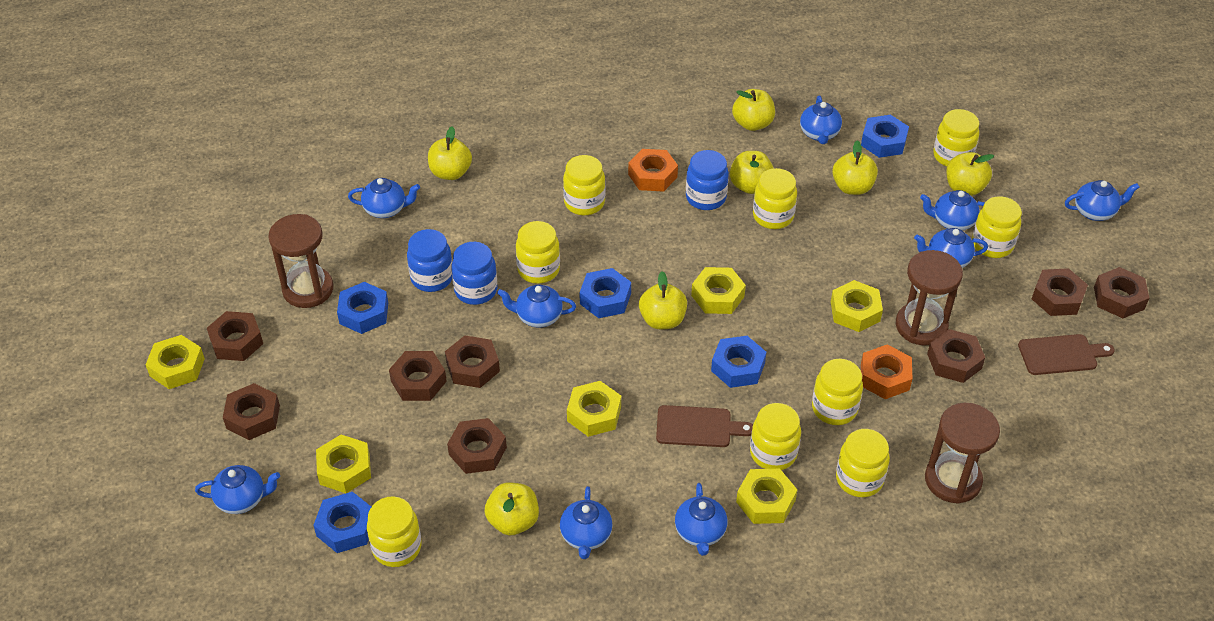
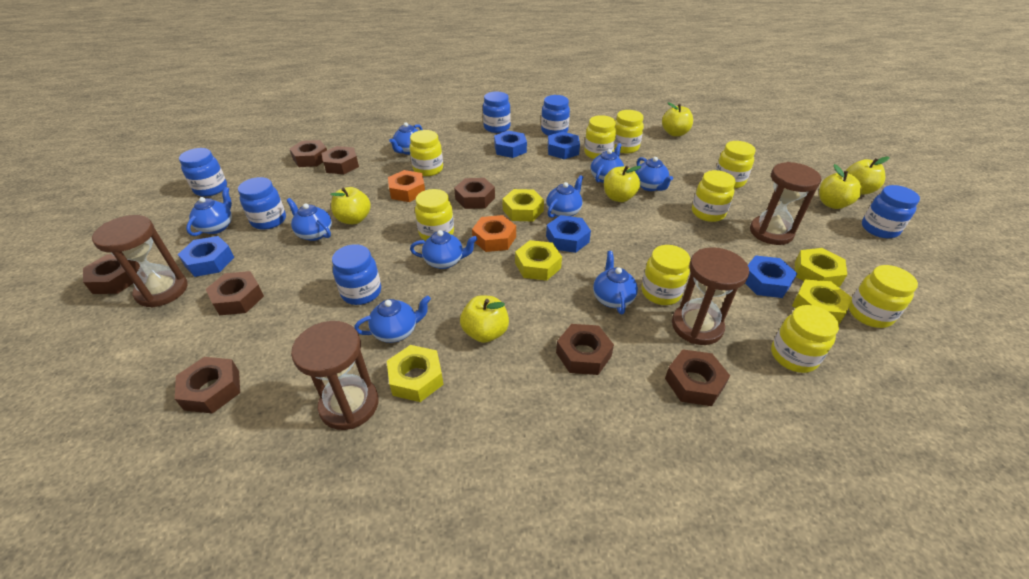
blue jar: 3 -> 6
brown cutting board: 2 -> 0
brown hourglass: 3 -> 4
yellow apple: 7 -> 6
yellow nut: 6 -> 5

